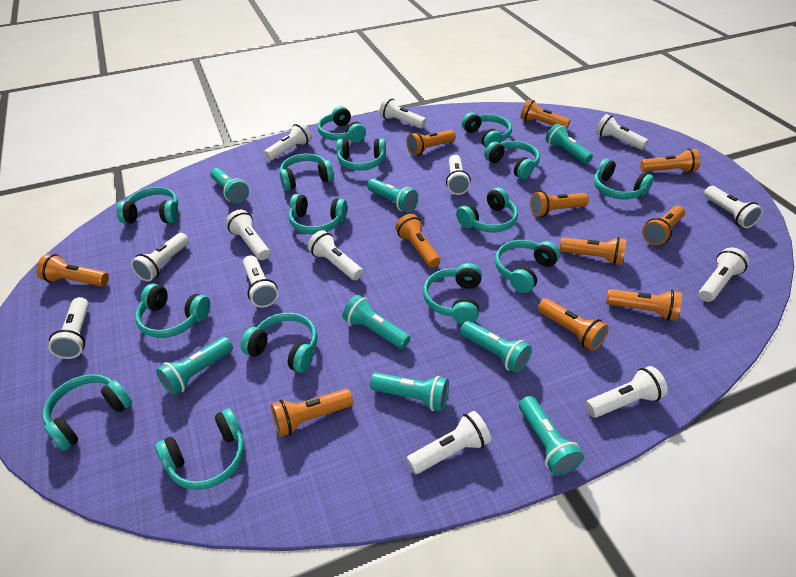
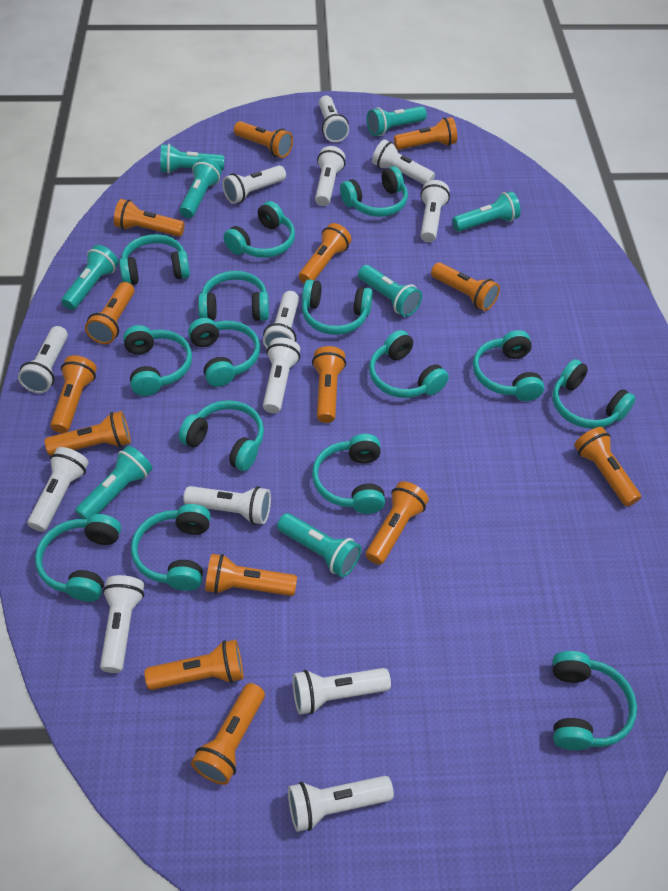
orange flashlight: 11 -> 14

